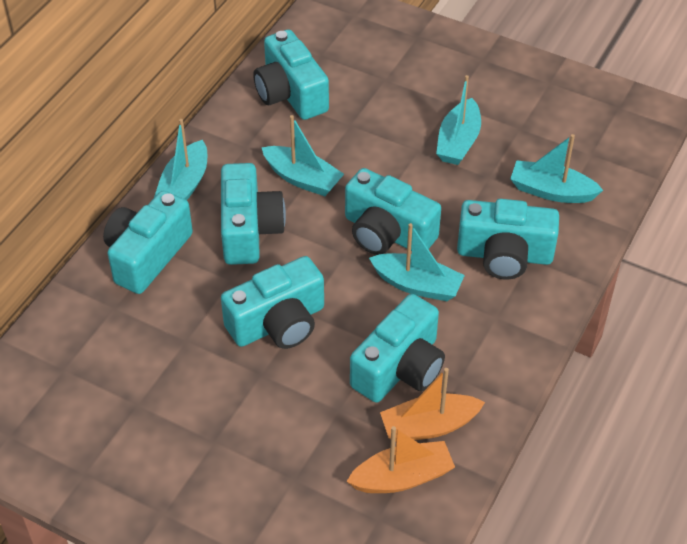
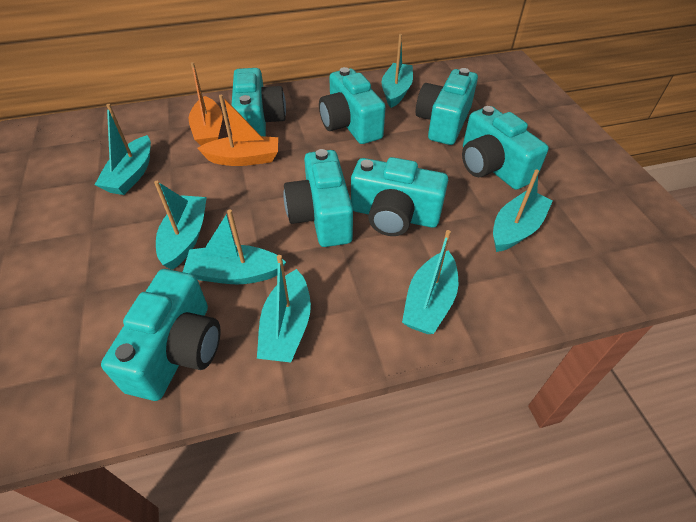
turquoise boat: 5 -> 7

